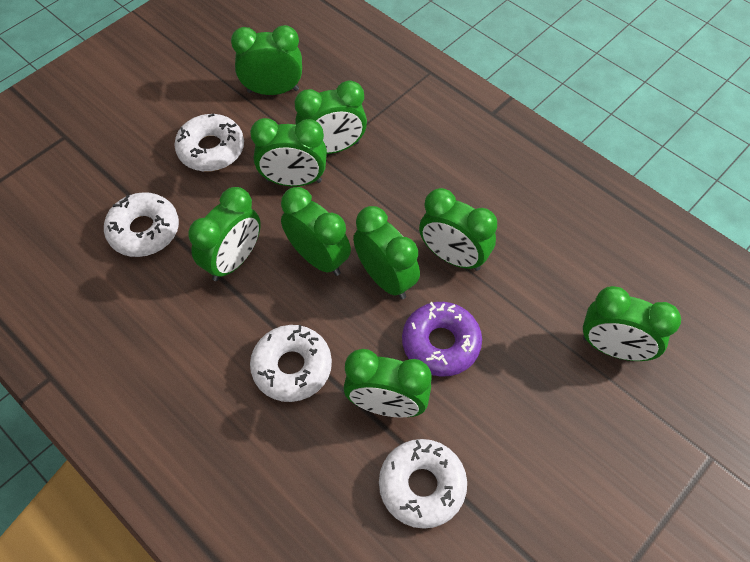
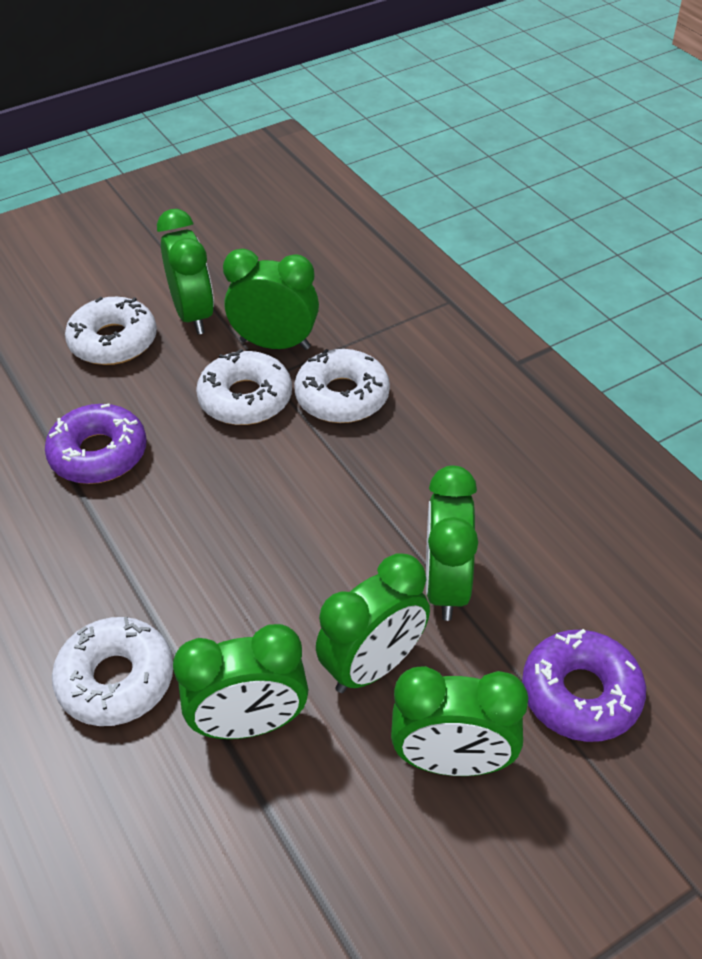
green clock: 9 -> 6
purple donut: 1 -> 2

